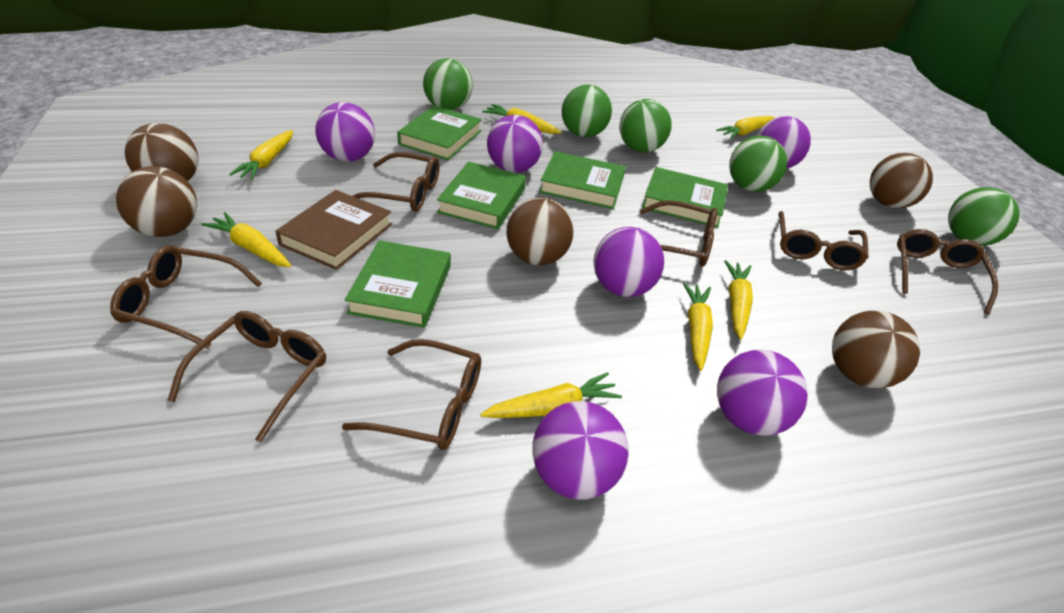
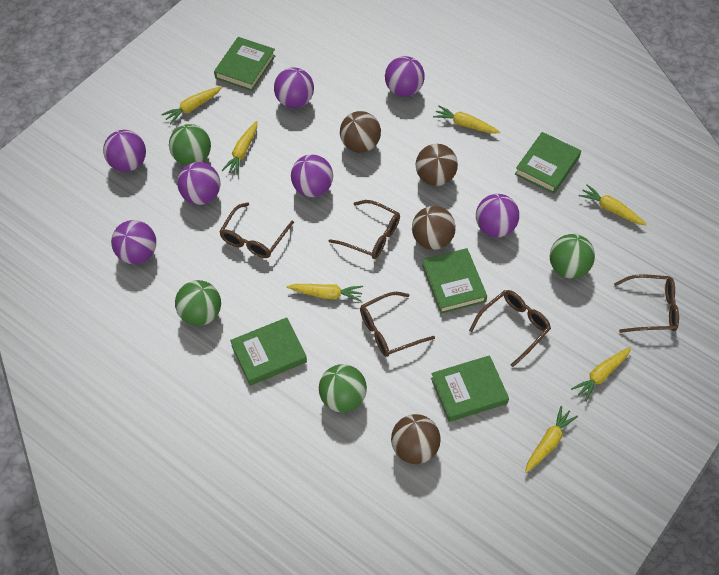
brown ball: 5 -> 4
brown book: 1 -> 0
brown glasses: 7 -> 5
green ball: 5 -> 4
purple ball: 6 -> 7

